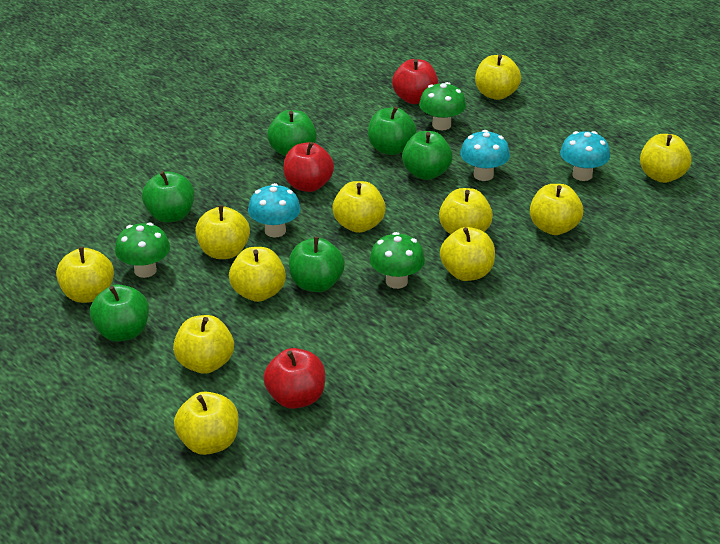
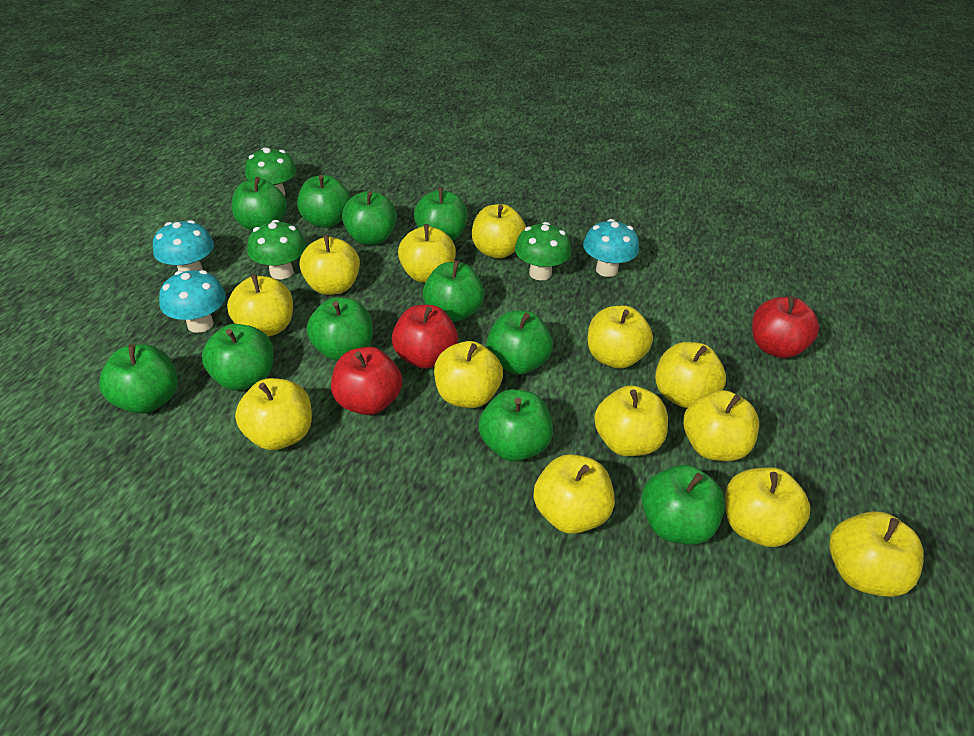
green apple: 6 -> 11
yellow apple: 11 -> 13

